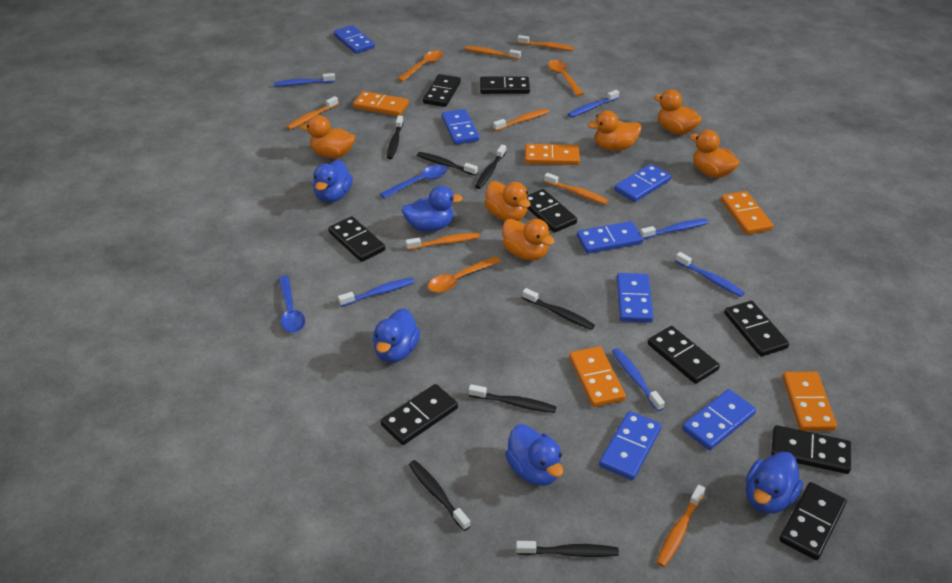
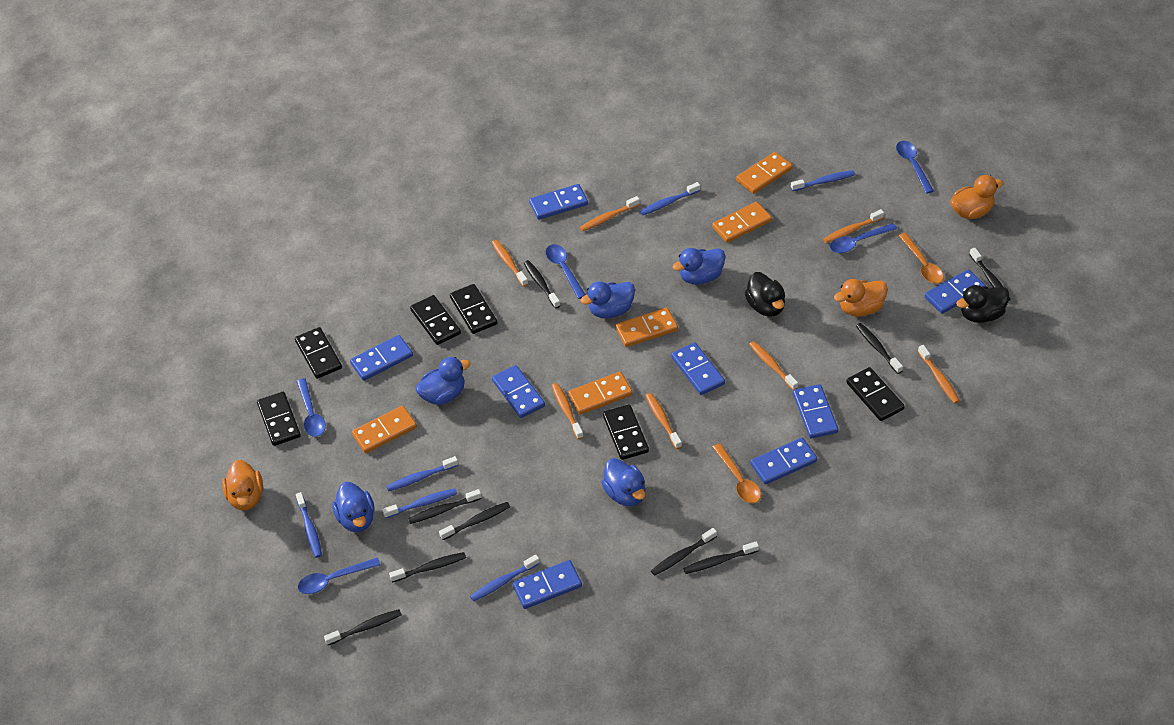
black domino: 9 -> 6
black duck: 0 -> 2
black toothbrush: 7 -> 9
blue domino: 7 -> 8
blue spoon: 2 -> 5
orange duck: 6 -> 3
orange spoon: 3 -> 2

